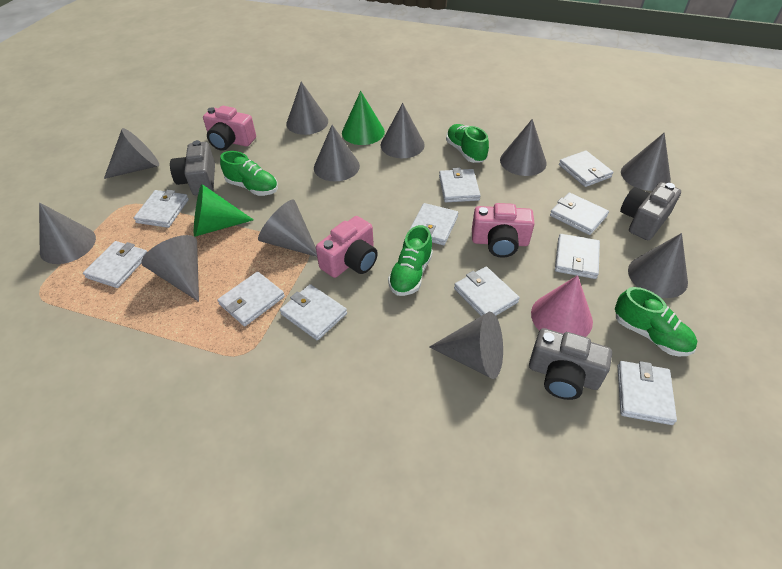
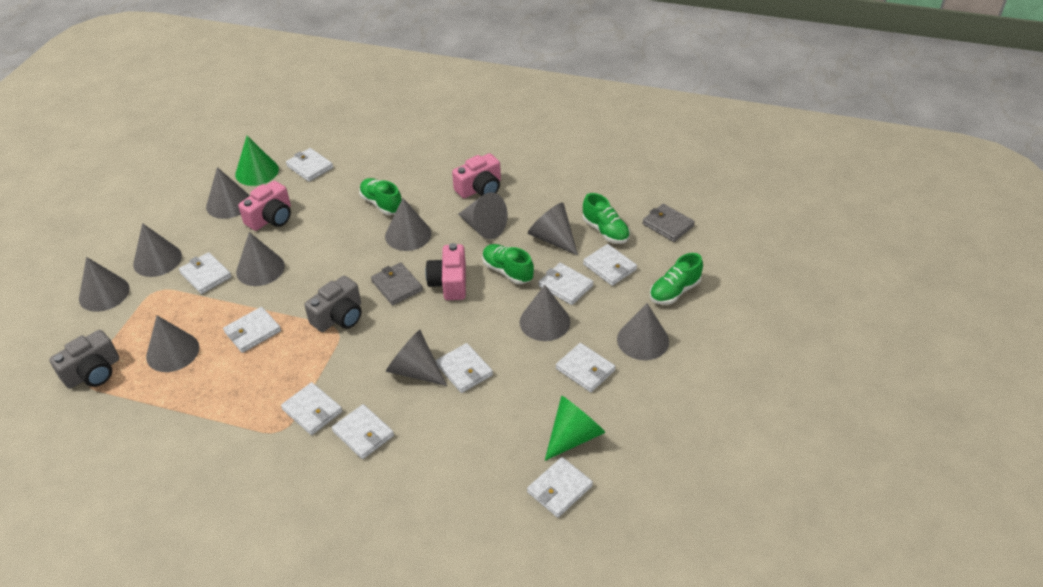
grey camera: 3 -> 2
grey wallet: 0 -> 2
pink cone: 1 -> 0
white wallet: 11 -> 10

